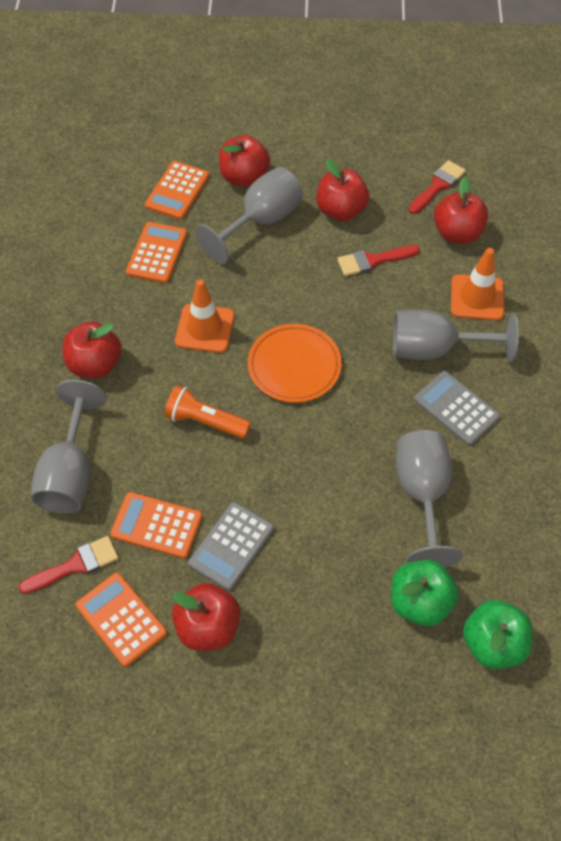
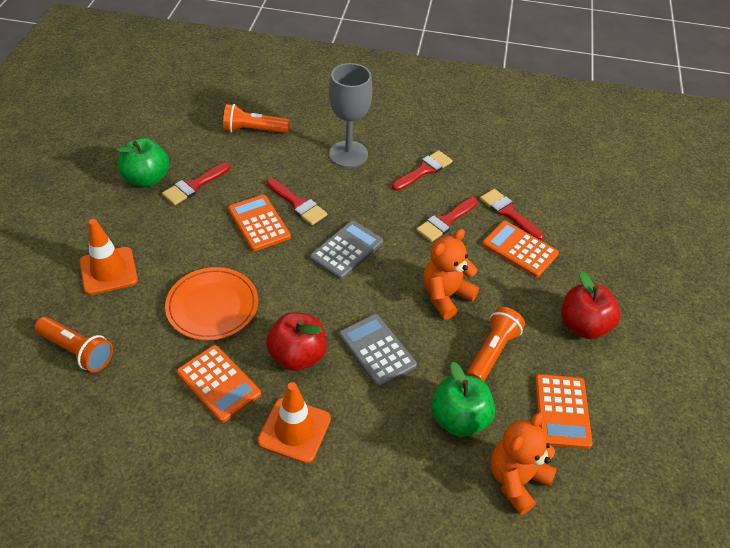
grey goblet: 4 -> 1
orange flashlight: 1 -> 3
orange teddy bear: 0 -> 2
red apple: 5 -> 2
red brush: 3 -> 5

